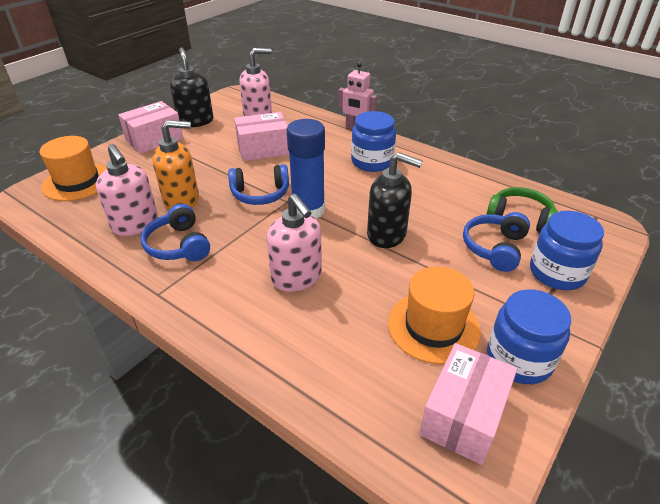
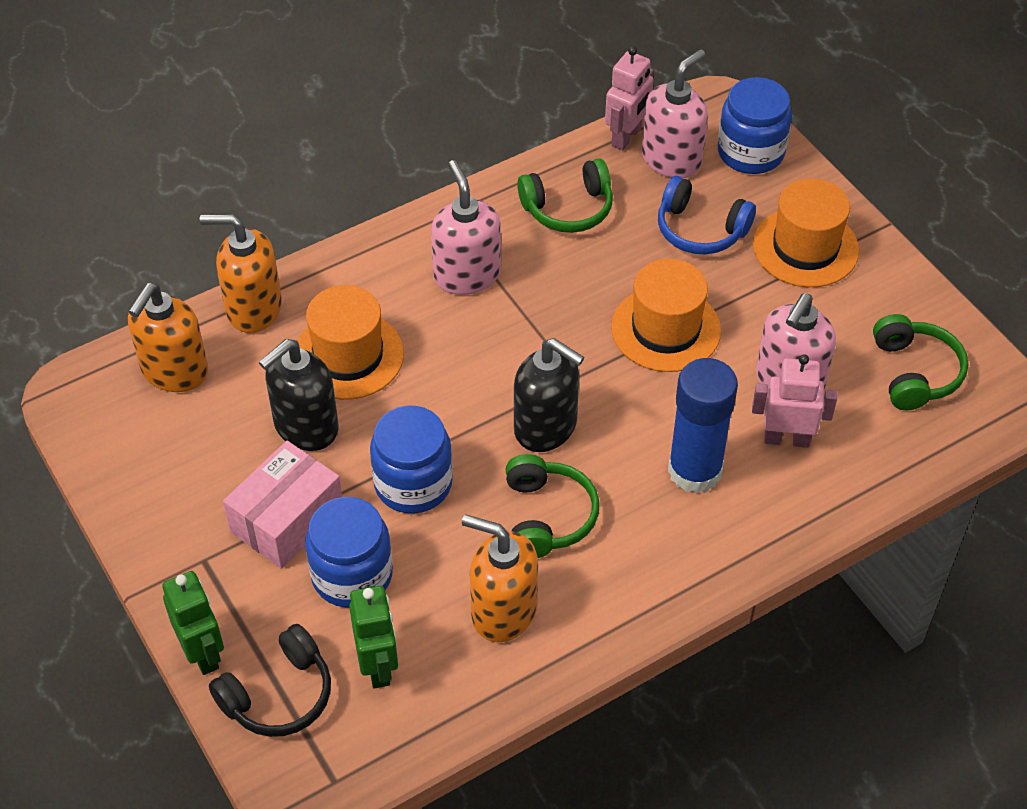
black headphones: 0 -> 1
blue headphones: 3 -> 1
green headphones: 1 -> 3
green robot: 0 -> 2
orange hat: 2 -> 3
orange soap dispenser: 1 -> 3
pink box: 3 -> 1
pink robot: 1 -> 2

